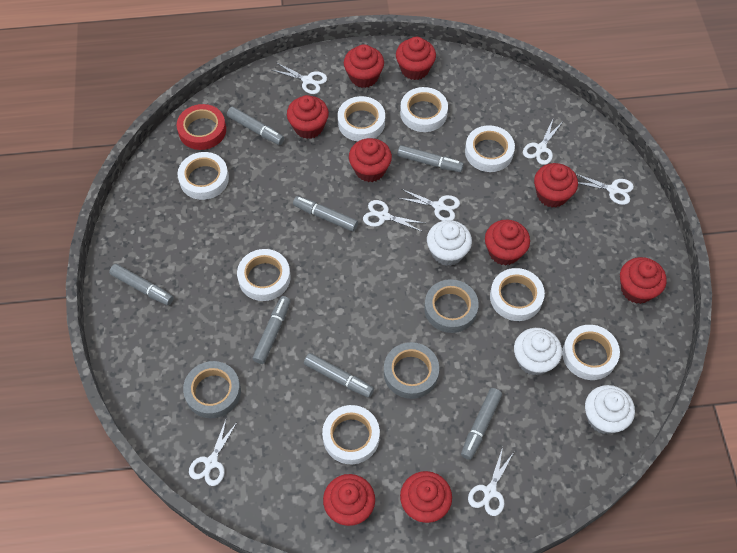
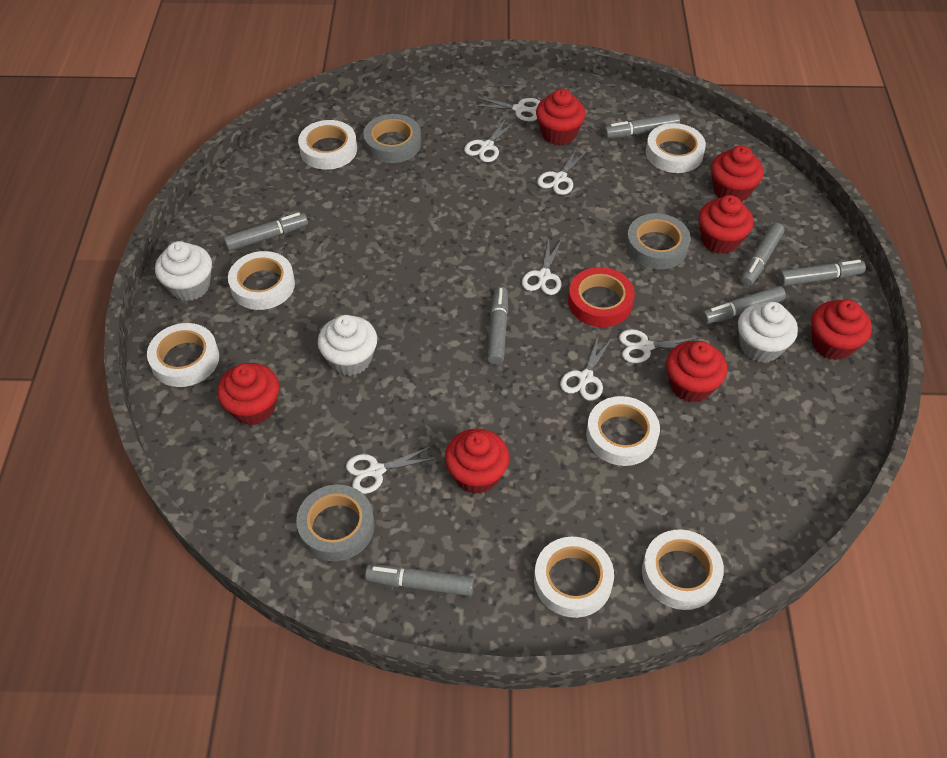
red cupcake: 9 -> 7
white tape: 8 -> 7

